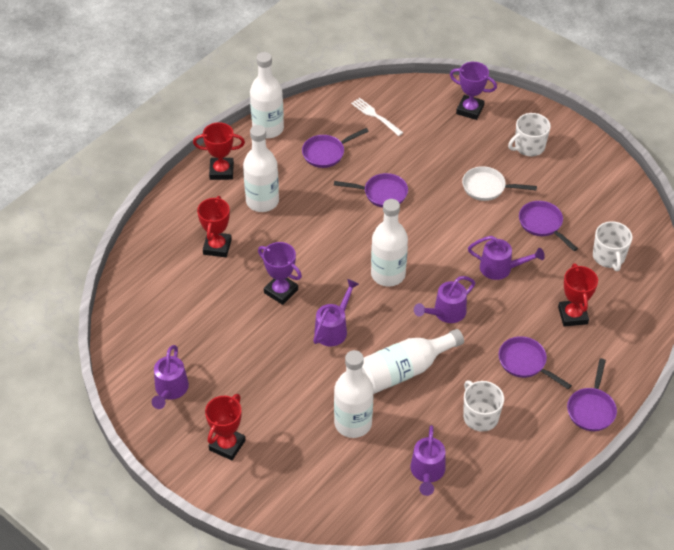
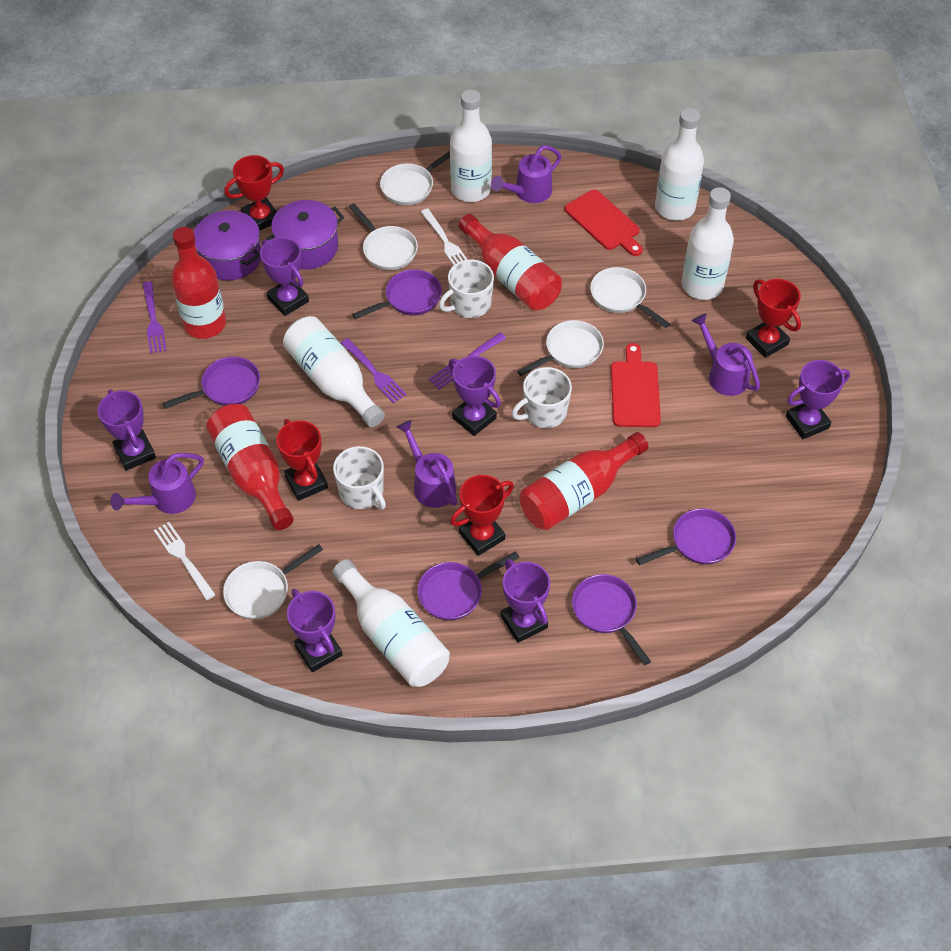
purple fork: 0 -> 3
purple pot: 0 -> 2
purple trophy: 2 -> 6
purple watering can: 5 -> 4
red bottle: 0 -> 4
red cutting board: 0 -> 2
white fork: 1 -> 2
white pan: 1 -> 5

